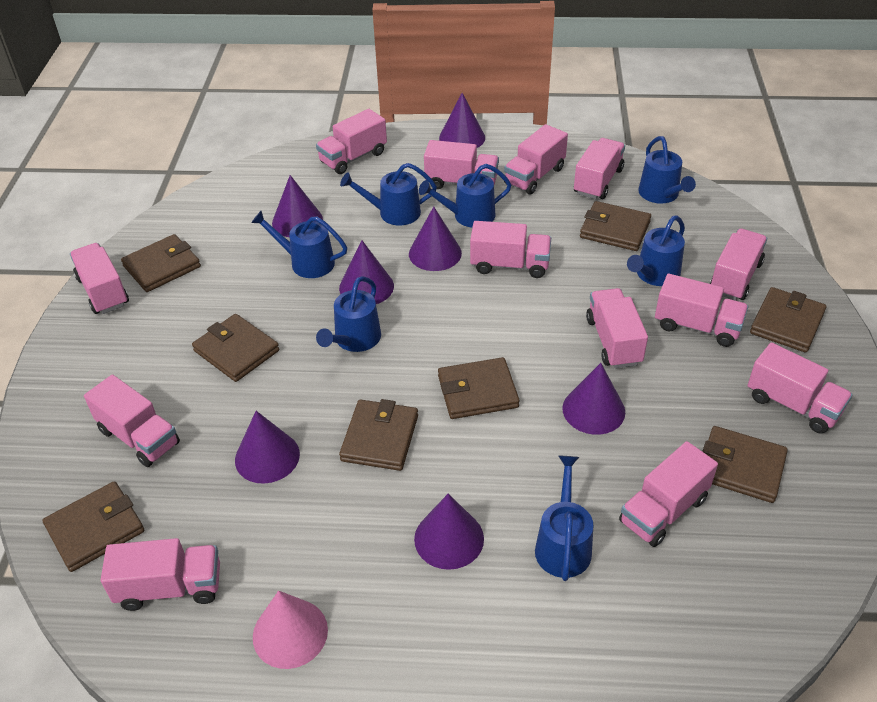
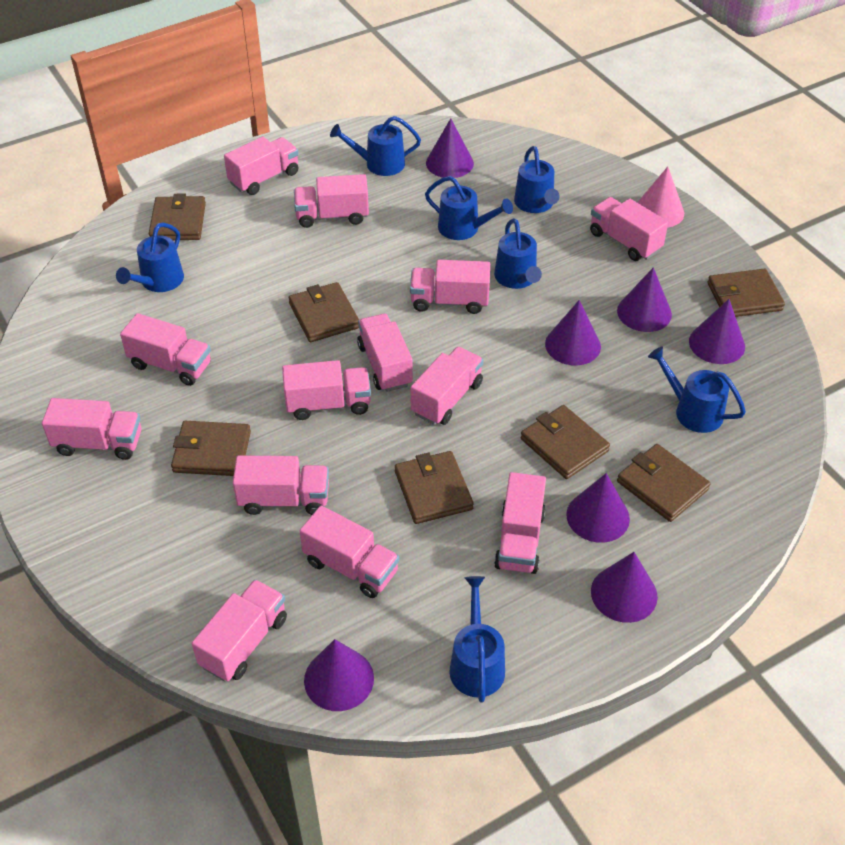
brown wallet: 8 -> 7

